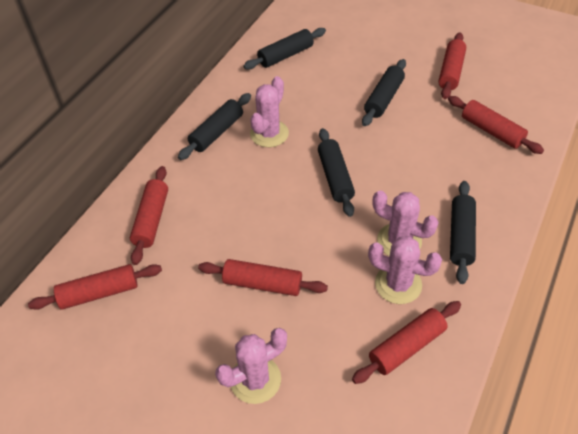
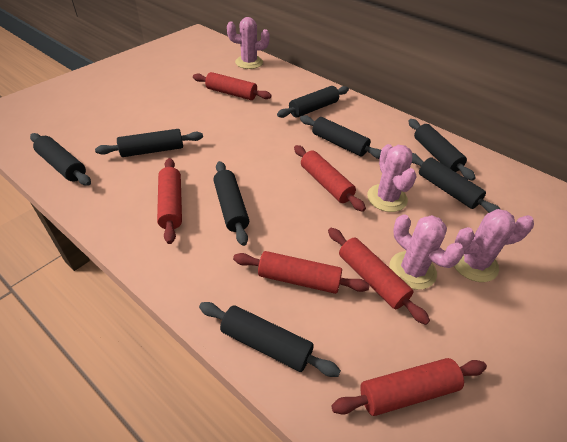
black rolling pin: 5 -> 8

